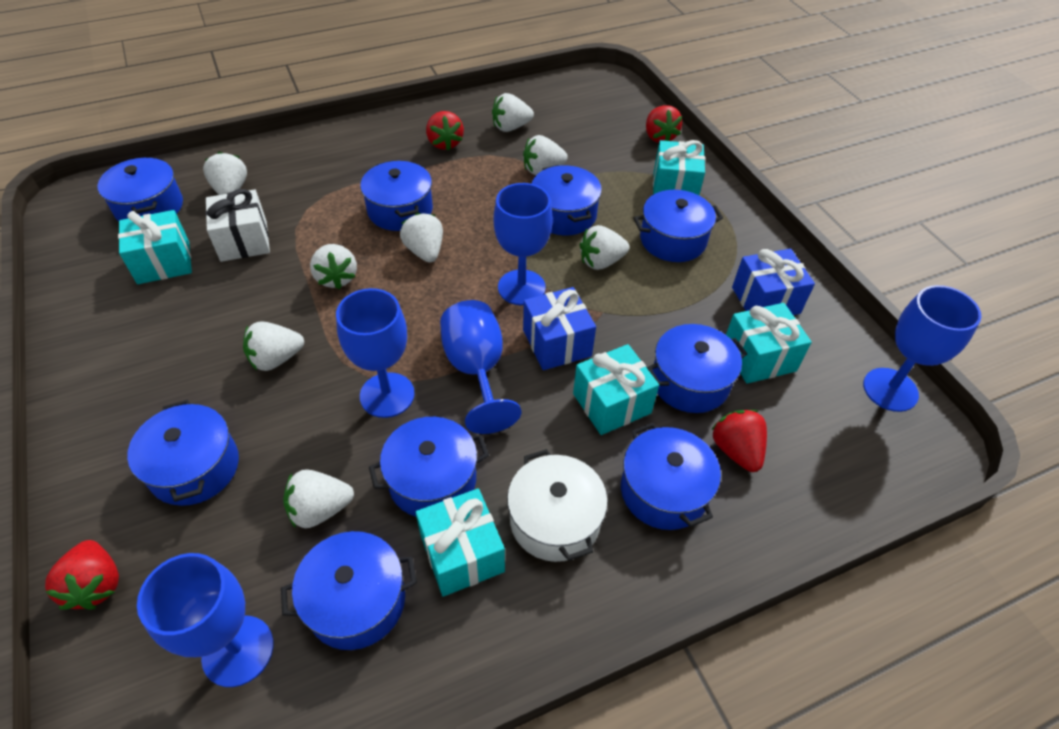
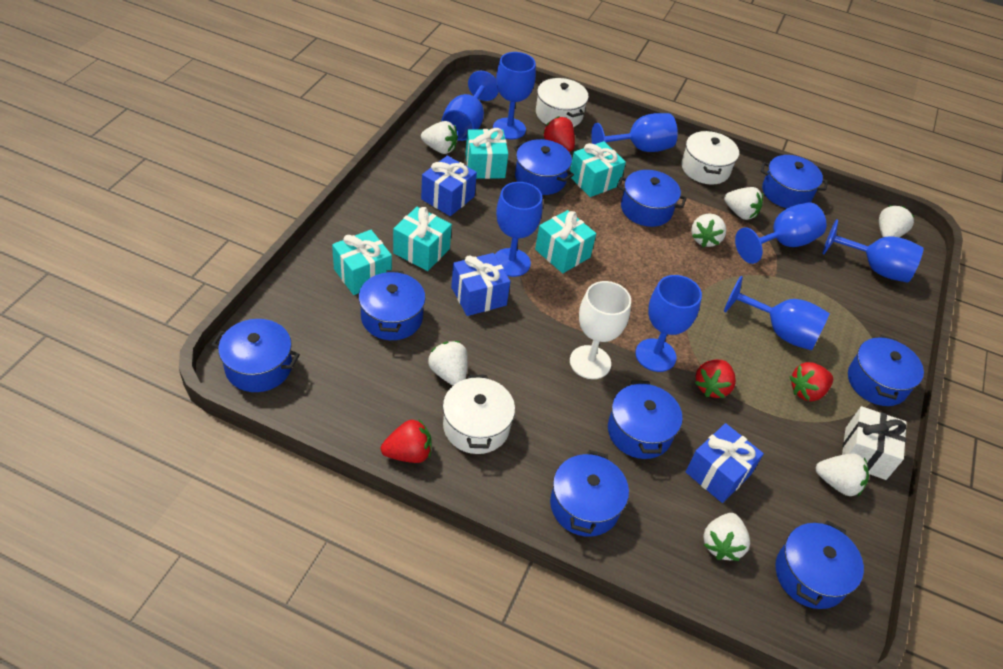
blue gift: 2 -> 3
blue goblet: 5 -> 8
white goblet: 0 -> 1
white pot: 1 -> 3
white strawberry: 8 -> 7

